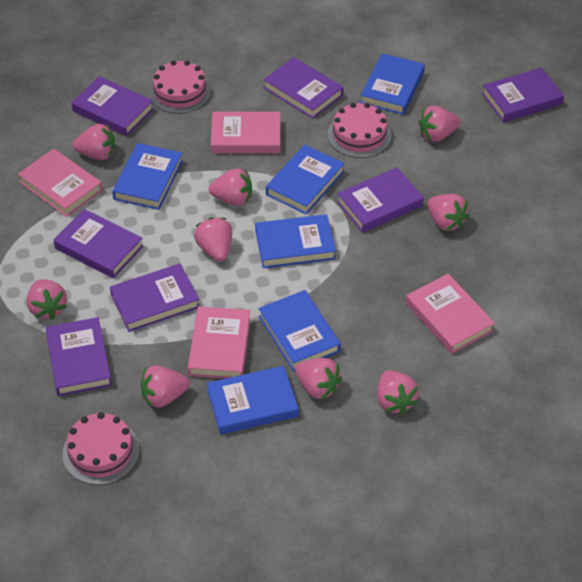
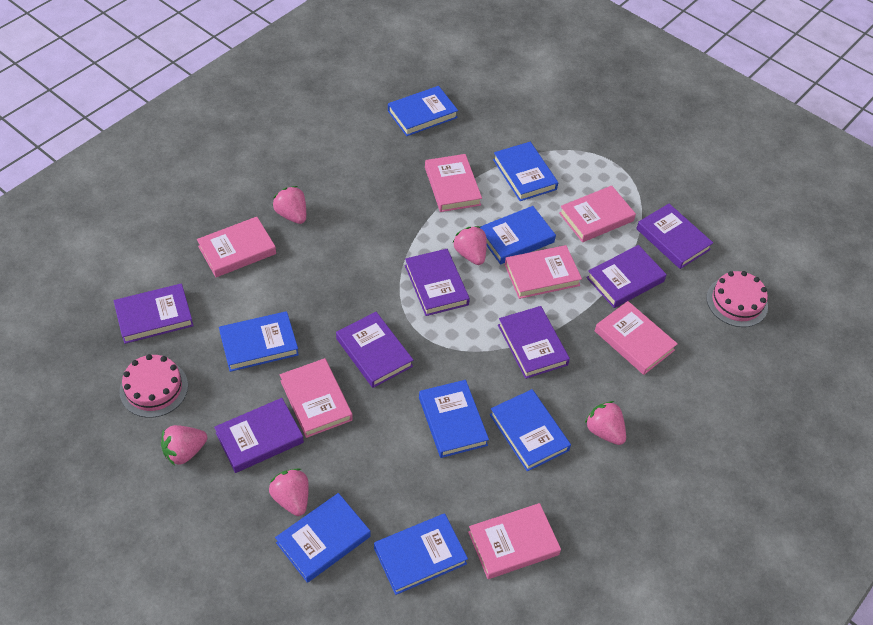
blue book: 6 -> 8
pink book: 4 -> 7
pink cake: 3 -> 2
pink strawberry: 9 -> 5

